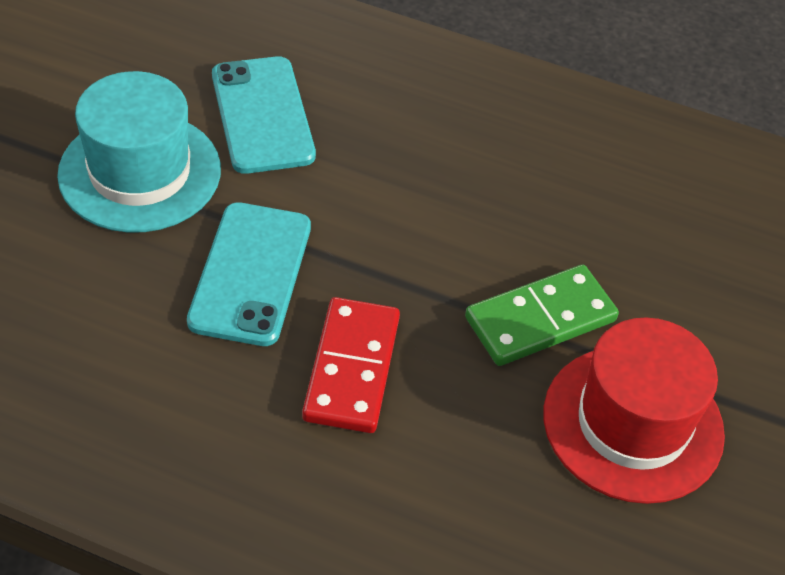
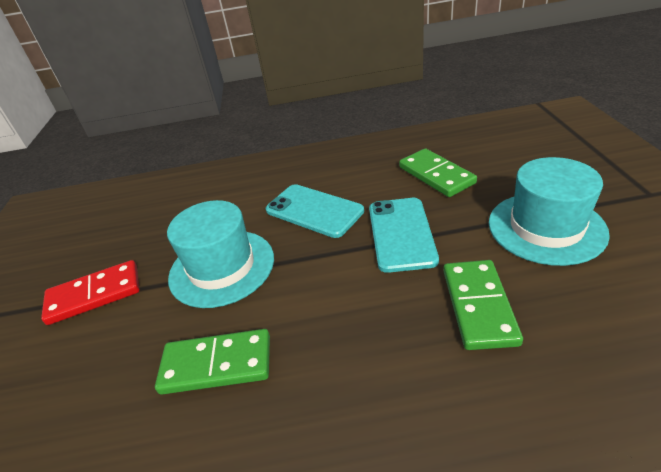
green domino: 1 -> 3
red hat: 1 -> 0
turquoise hat: 1 -> 2

